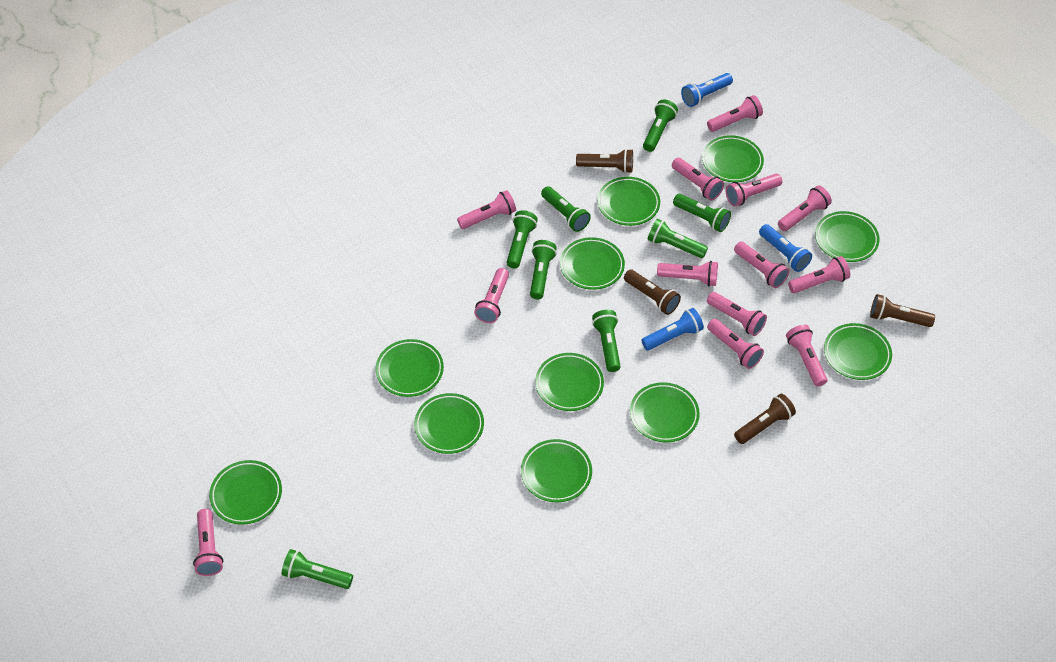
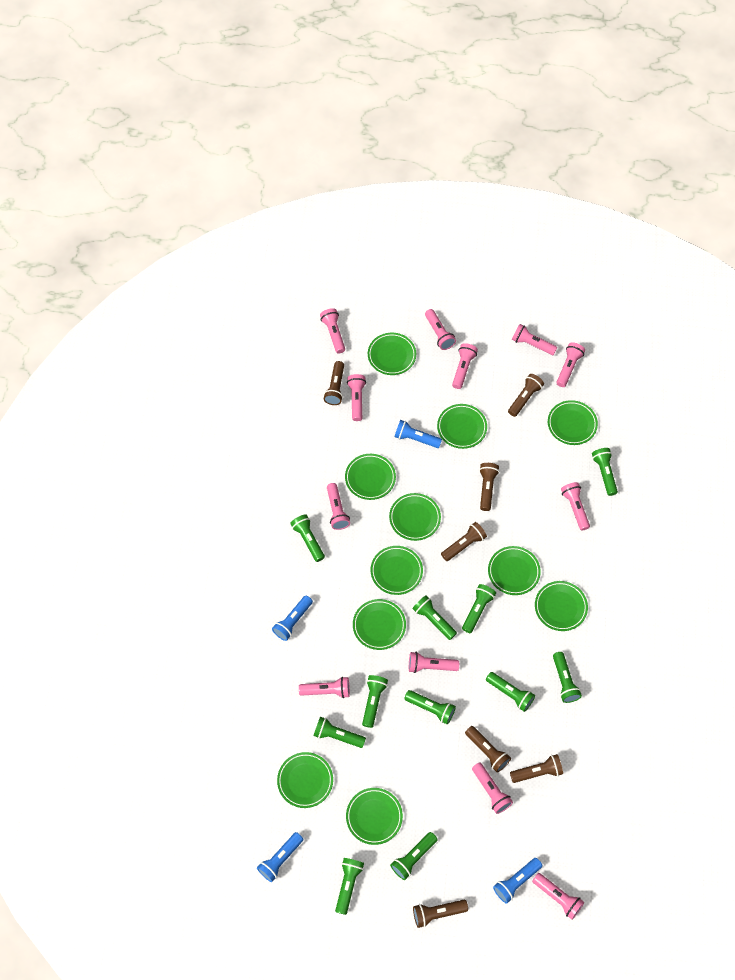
blue flashlight: 3 -> 4
brown flashlight: 4 -> 7
green flashlight: 8 -> 11
pink flashlight: 13 -> 12

